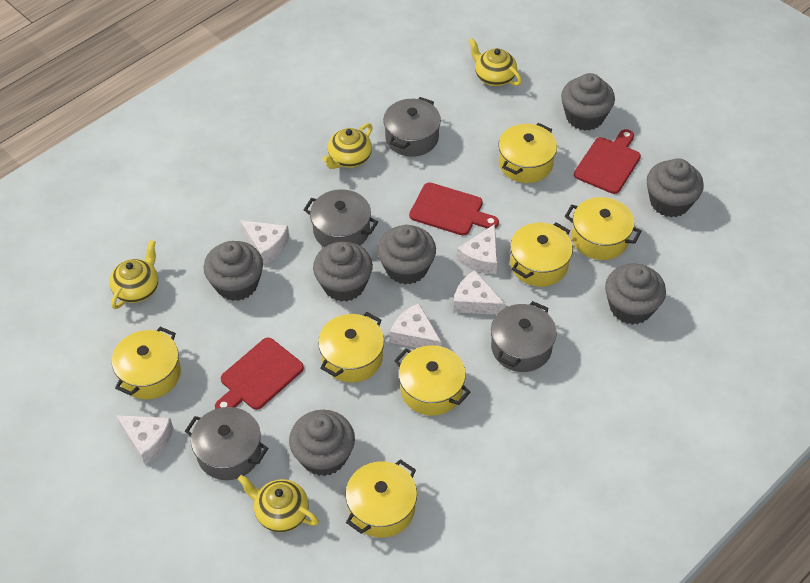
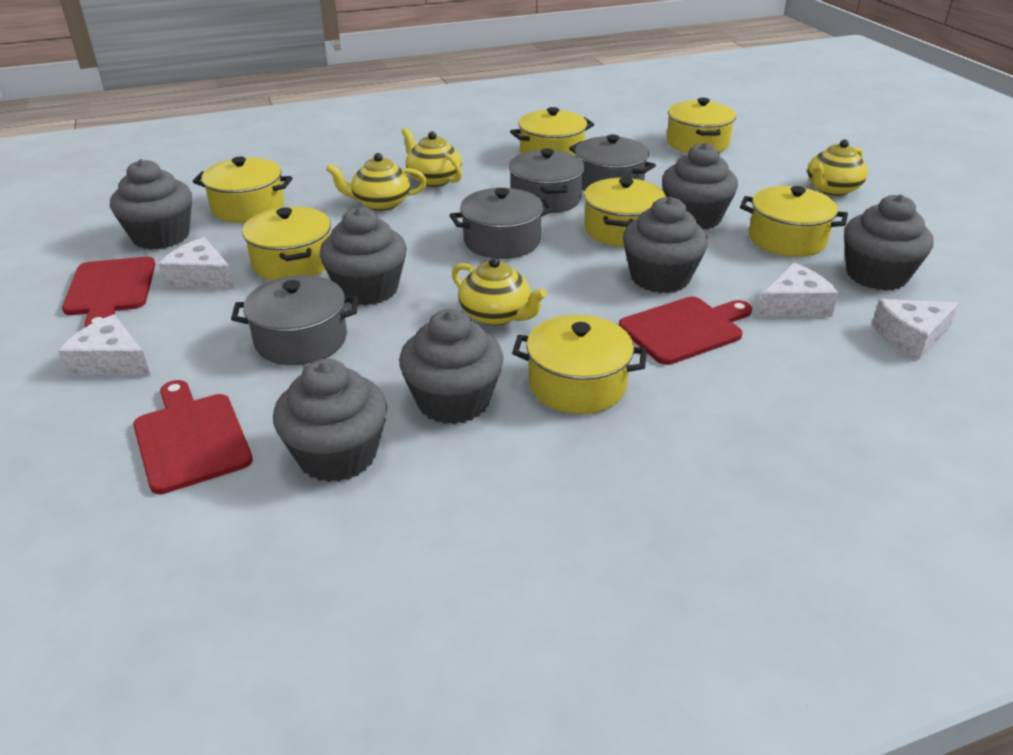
white cheese: 5 -> 4

